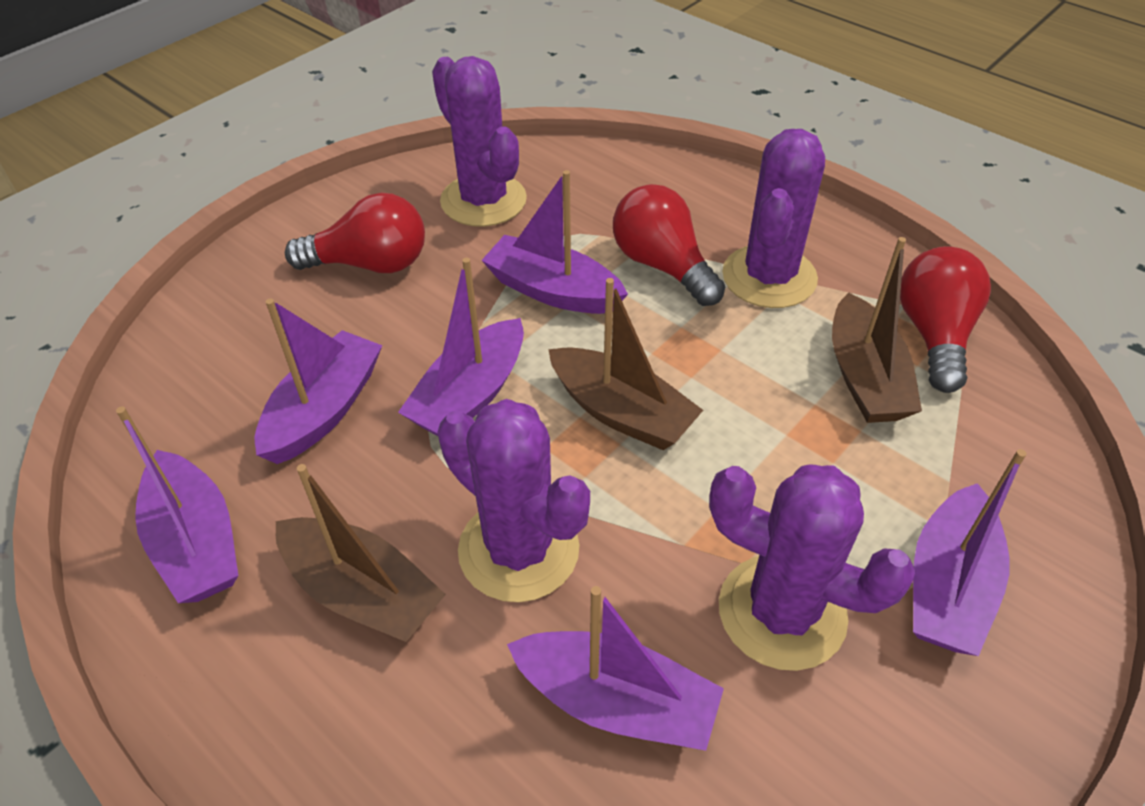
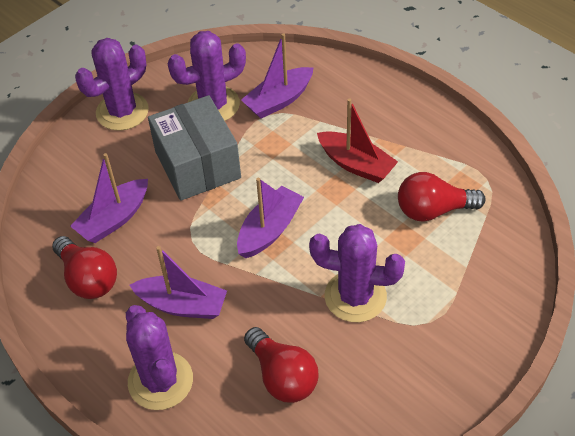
brown boat: 3 -> 0
grey box: 0 -> 1
purple boat: 6 -> 4
red boat: 0 -> 1

